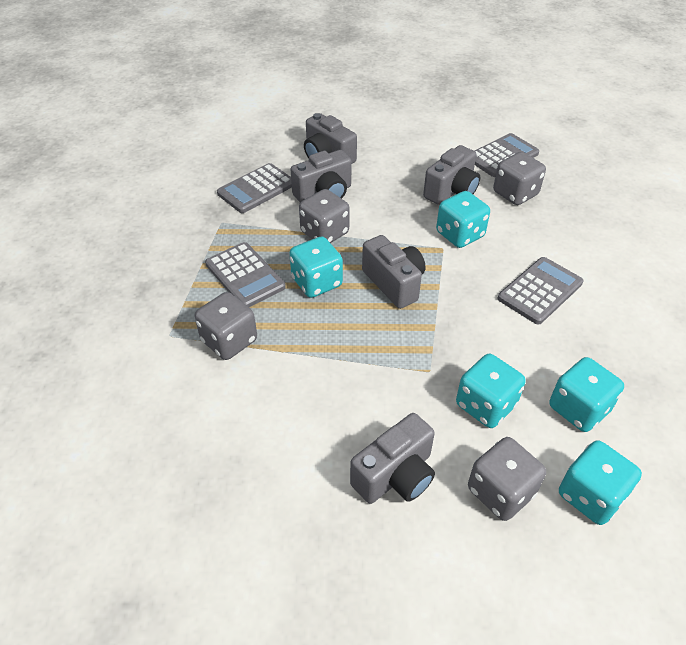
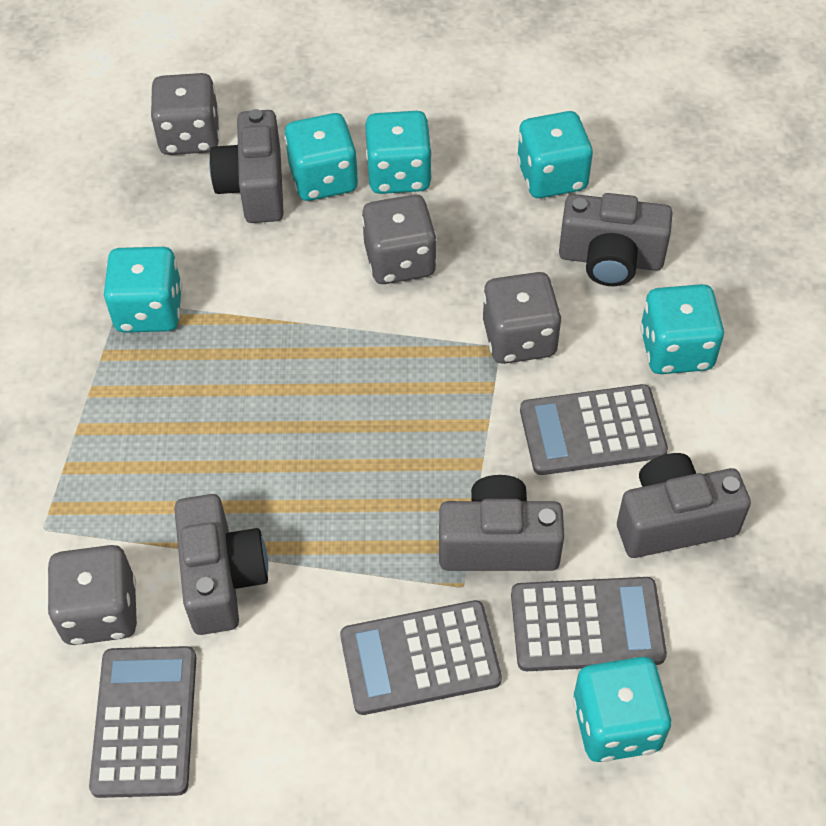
turquoise dice: 5 -> 6

